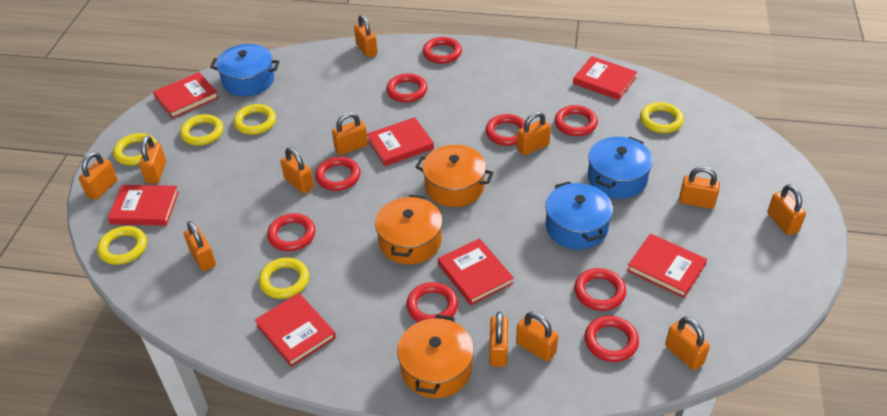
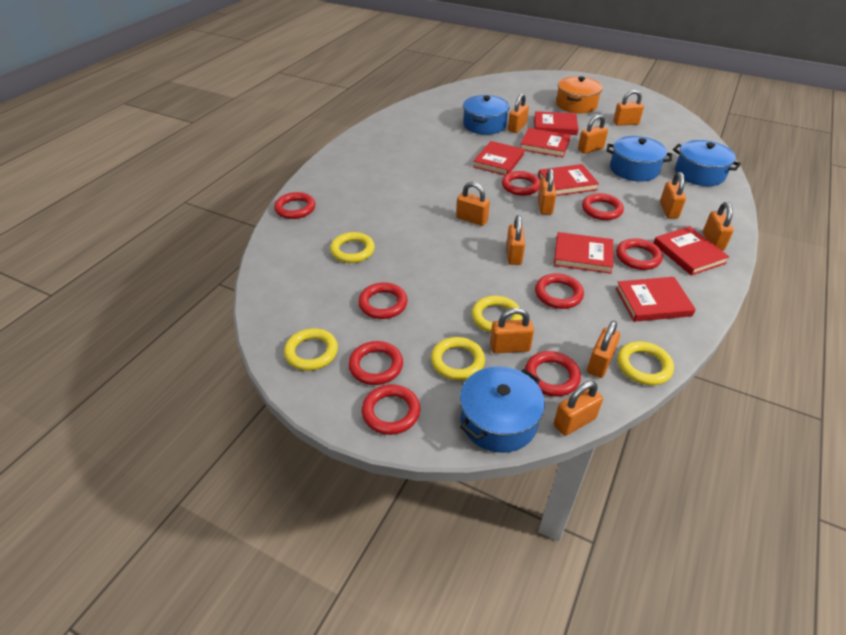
blue pot: 3 -> 4
orange padlock: 12 -> 11
orange pot: 3 -> 1
yellow ring: 6 -> 5

